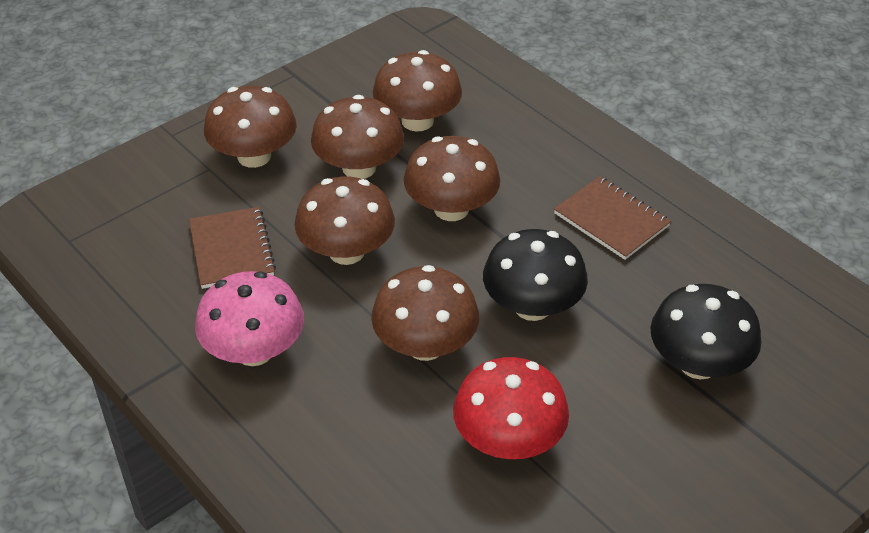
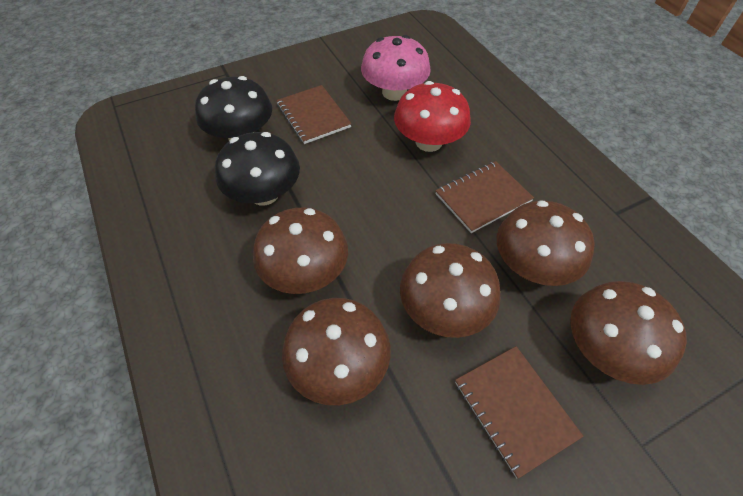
brown mushroom: 6 -> 5
brown notebook: 2 -> 3

